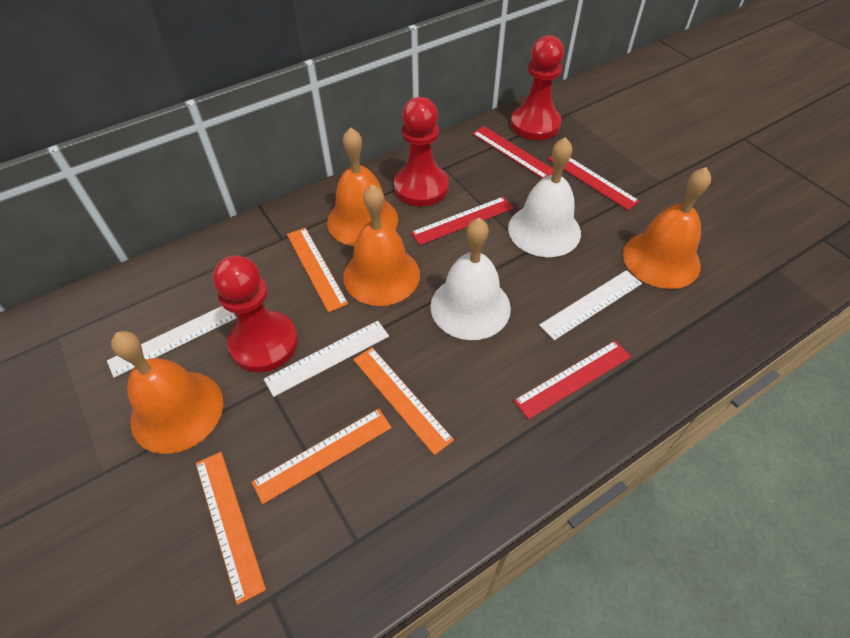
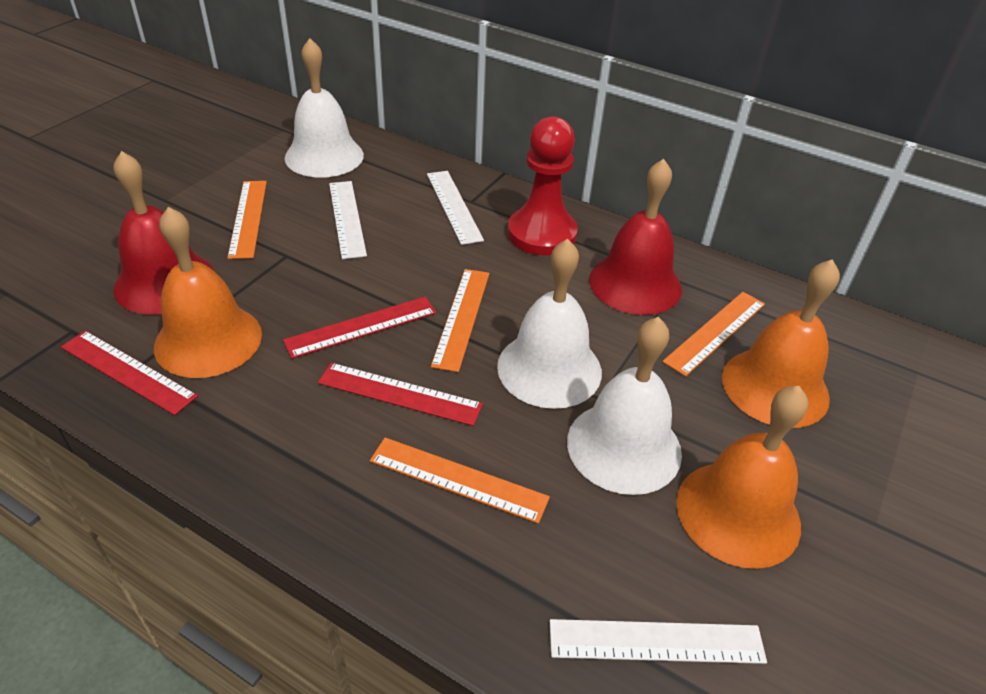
orange bell: 4 -> 3
red bell: 0 -> 2
red pawn: 3 -> 1
red ruler: 4 -> 3
white bell: 2 -> 3

